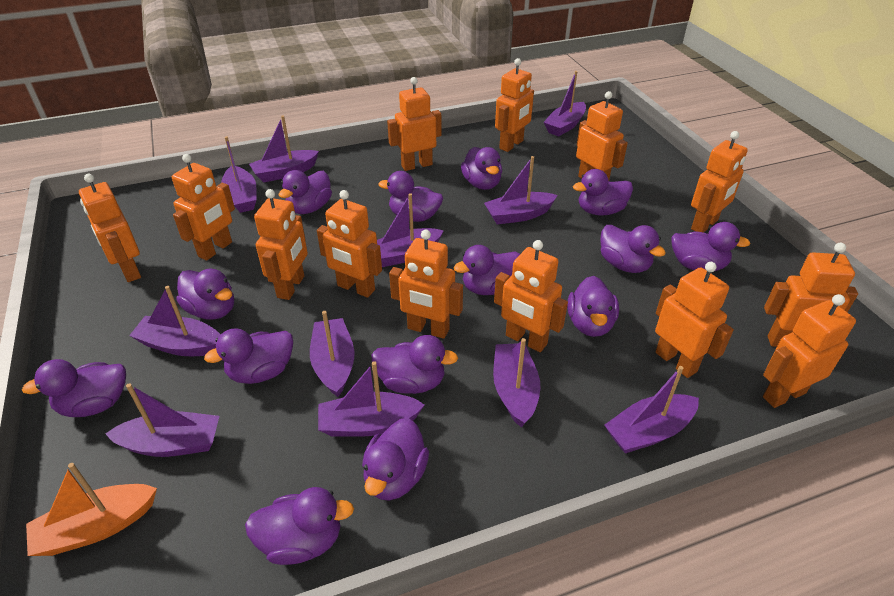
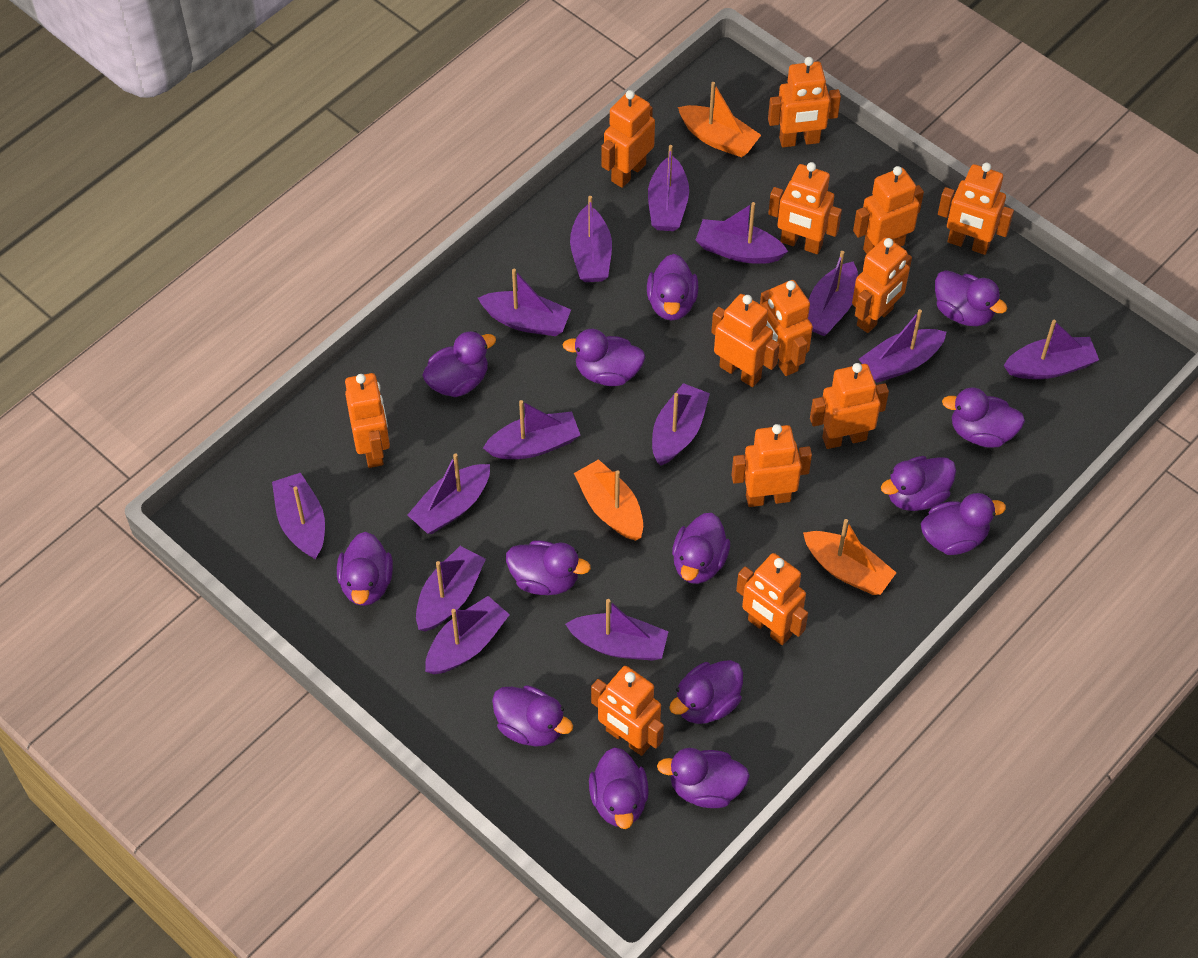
orange boat: 1 -> 3
purple boat: 11 -> 14

